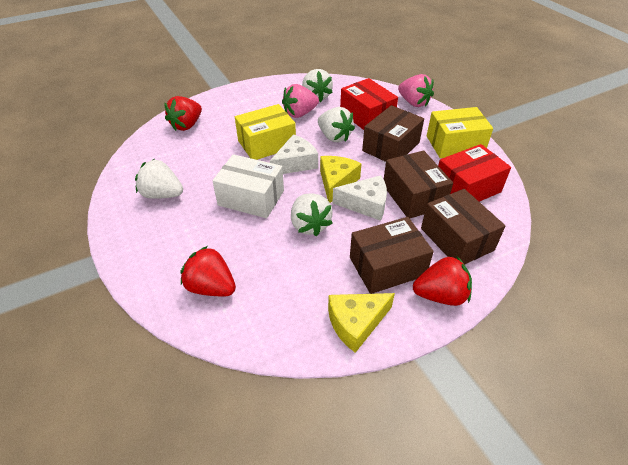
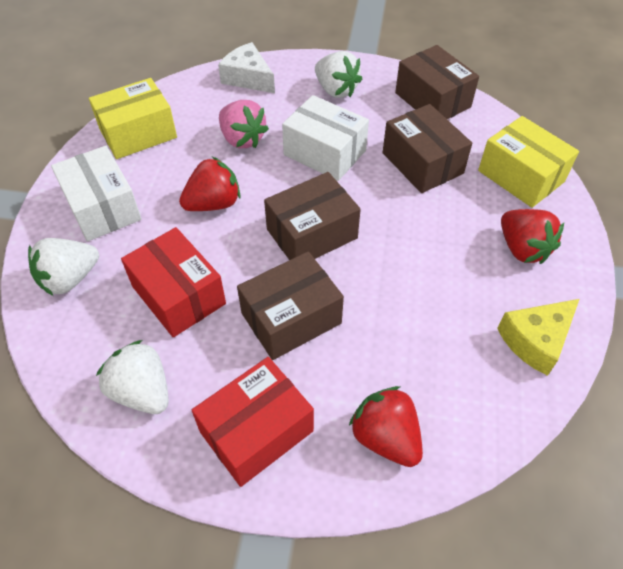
pink strawberry: 2 -> 1
white box: 1 -> 2
white cheese: 2 -> 1
white strawberry: 4 -> 3
yellow cheese: 2 -> 1

